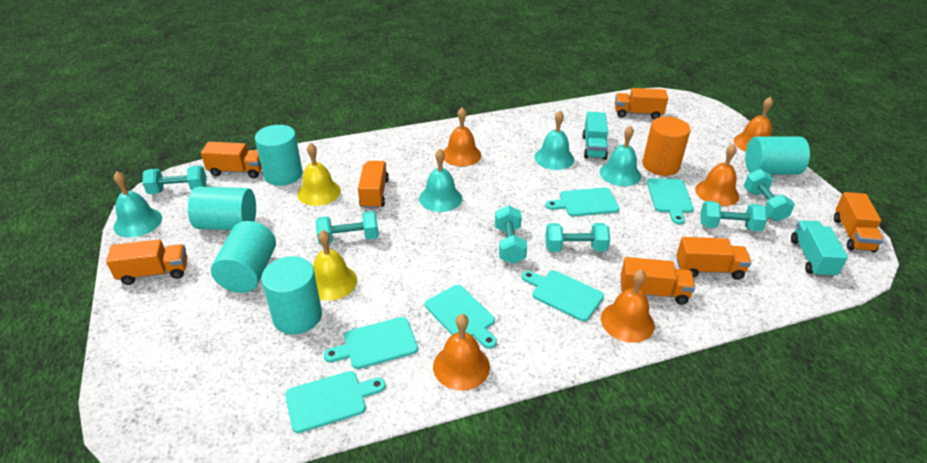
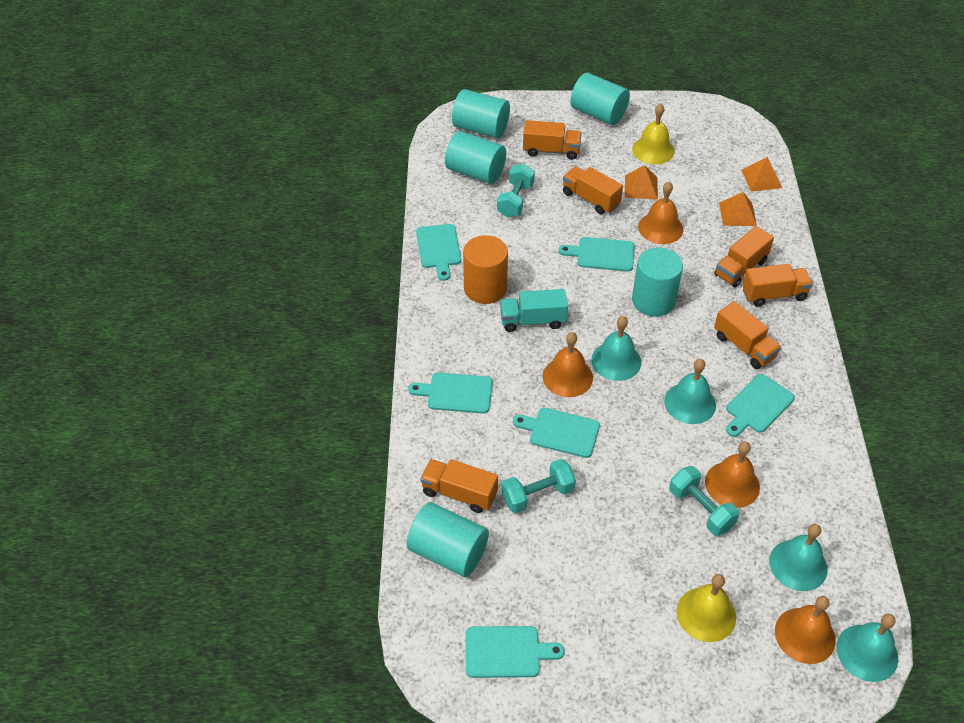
orange bell: 5 -> 4
orange pyramid: 0 -> 3
orange truck: 7 -> 6
turquoise dumbbell: 6 -> 3
turquoise truck: 2 -> 1

